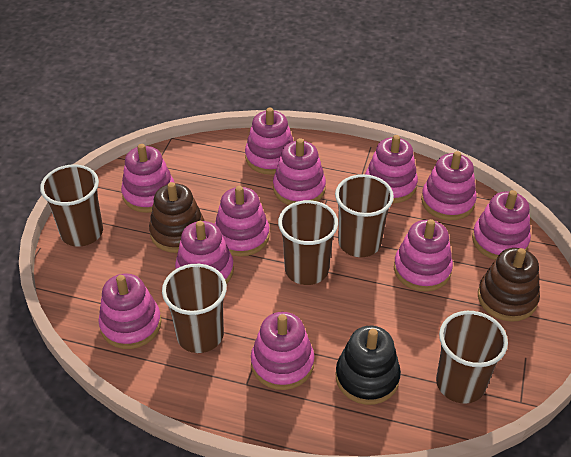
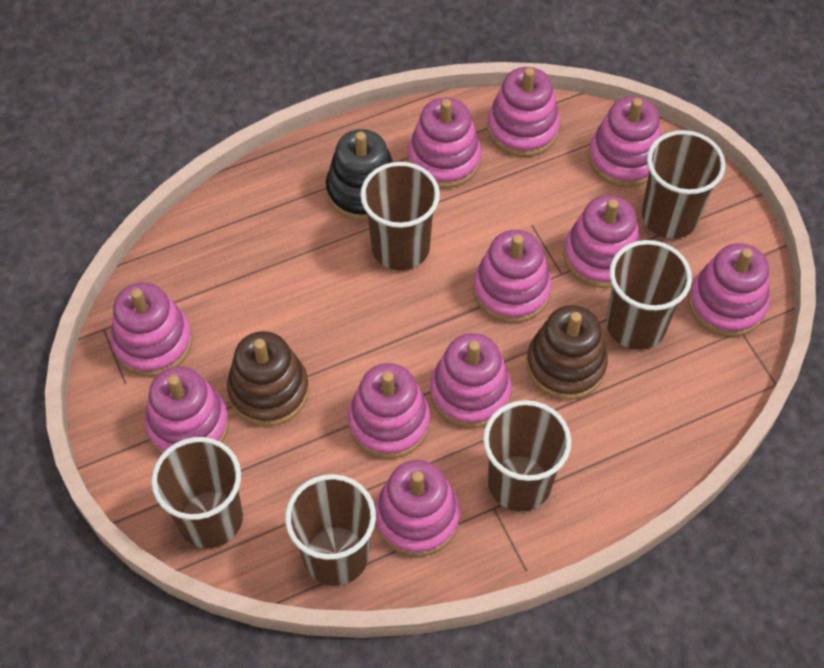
brown cup: 5 -> 6

